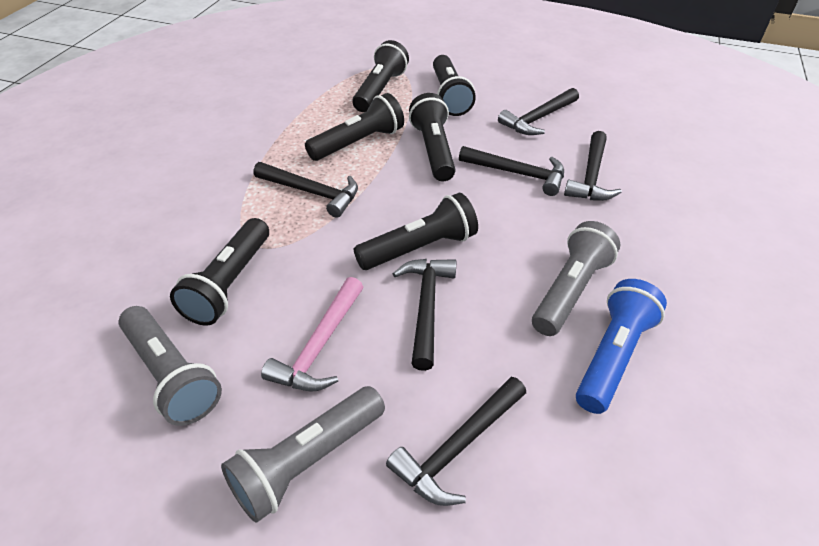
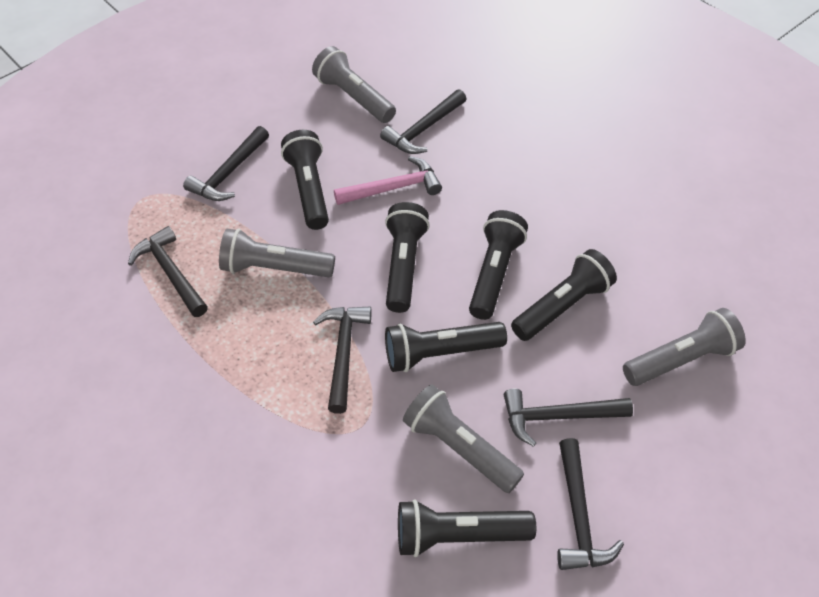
blue flashlight: 1 -> 0
grey flashlight: 3 -> 4

